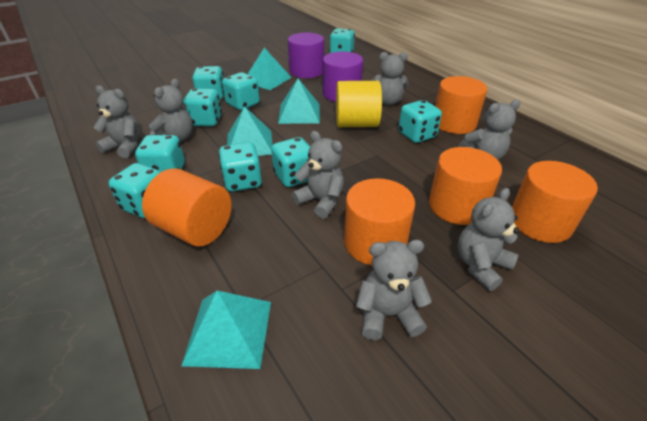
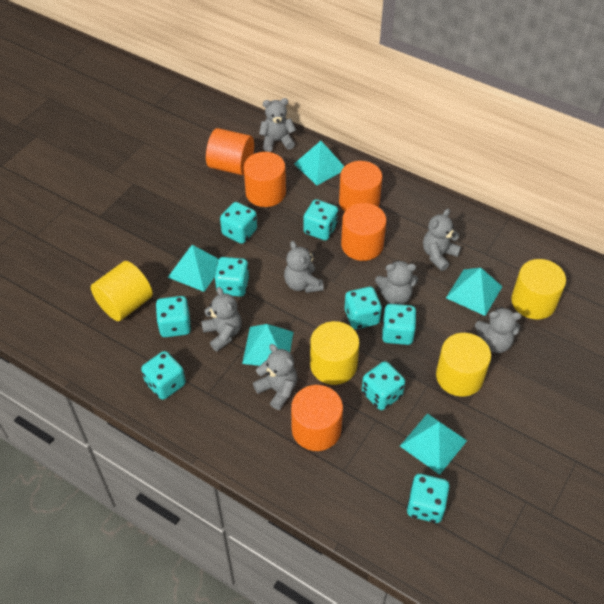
purple cylinder: 2 -> 0
turquoise pyramid: 4 -> 5
yellow cylinder: 1 -> 4

